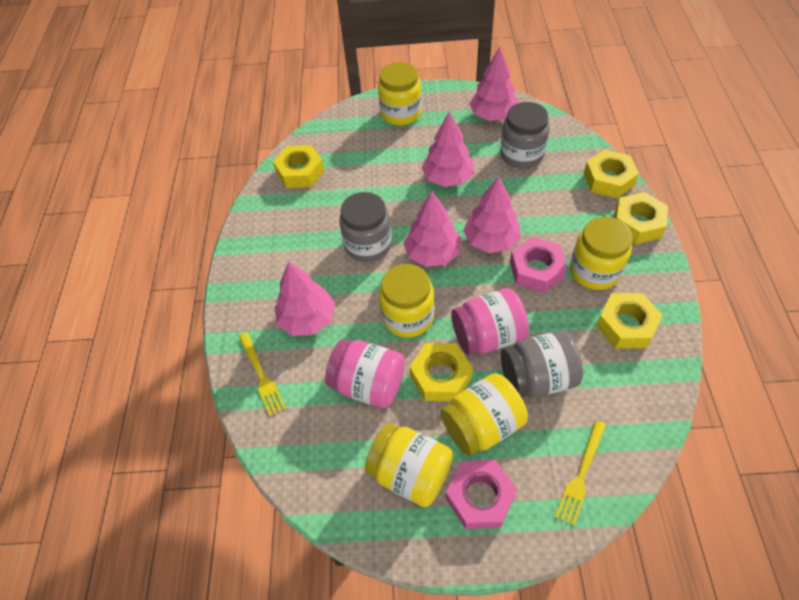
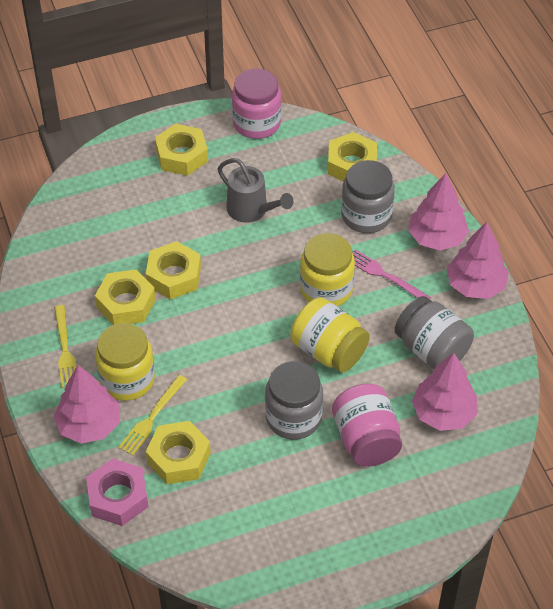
grey watering can: 0 -> 1
pink fork: 0 -> 1
pink nut: 2 -> 1
pink tree: 5 -> 4
yellow jar: 5 -> 3

